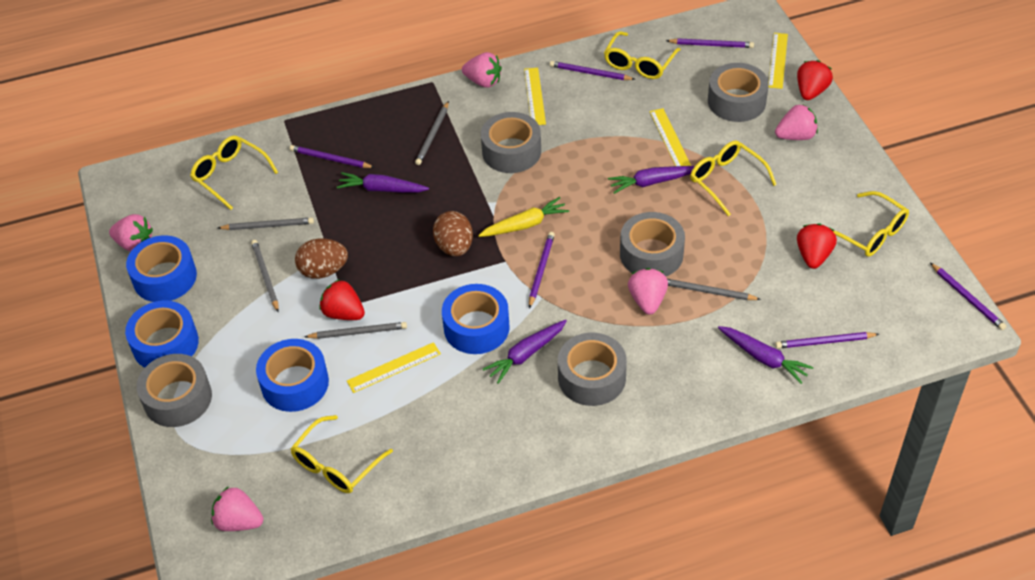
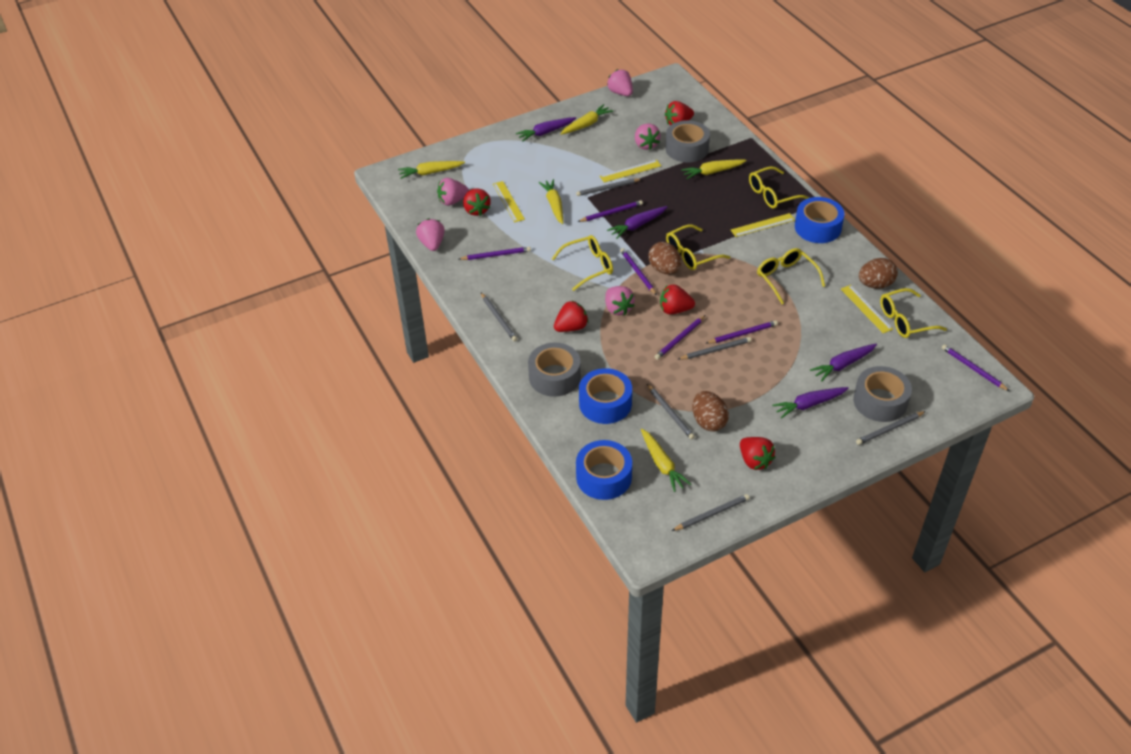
blue tape: 4 -> 3
brown egg: 2 -> 3
grey pencil: 5 -> 6
grey tape: 5 -> 3
red strawberry: 3 -> 5
yellow carrot: 1 -> 5

